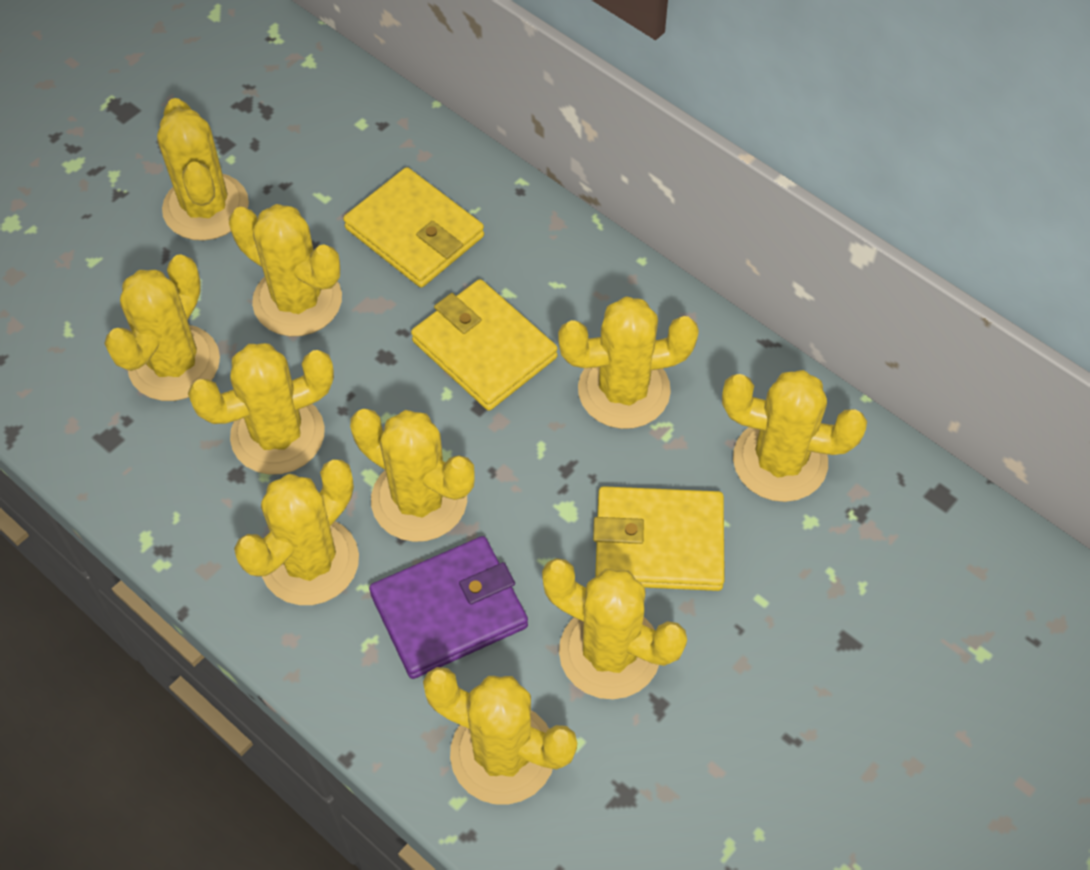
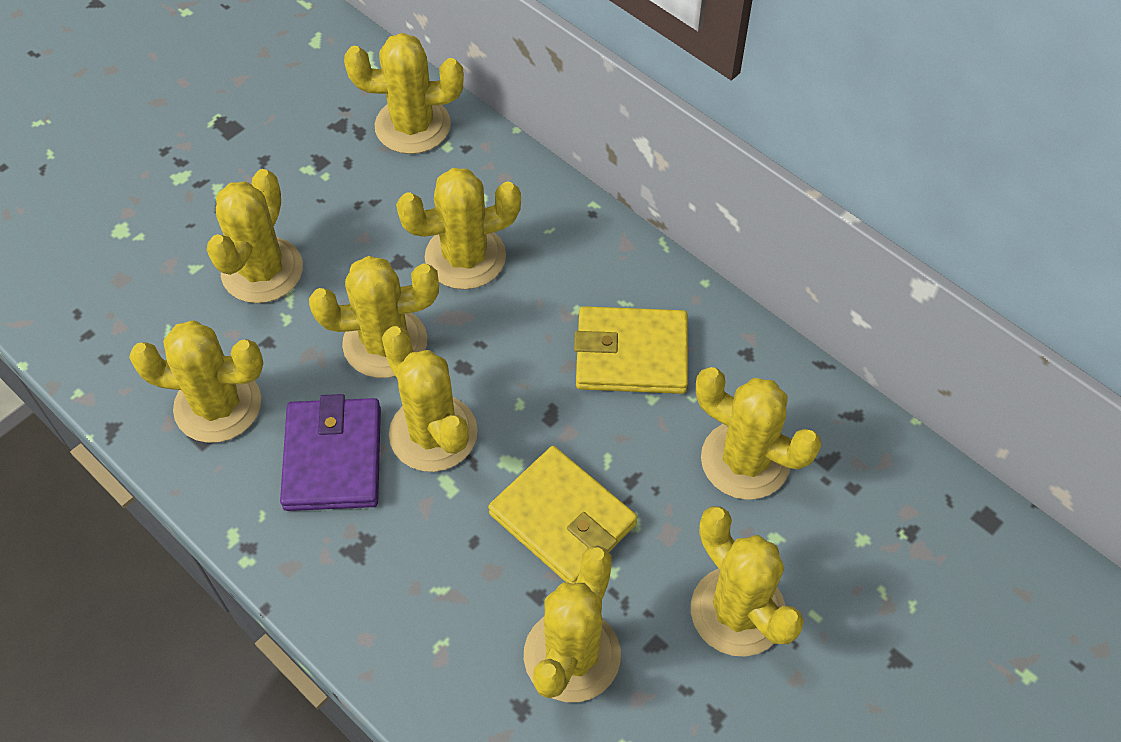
yellow cactus: 10 -> 9
yellow wallet: 3 -> 2

